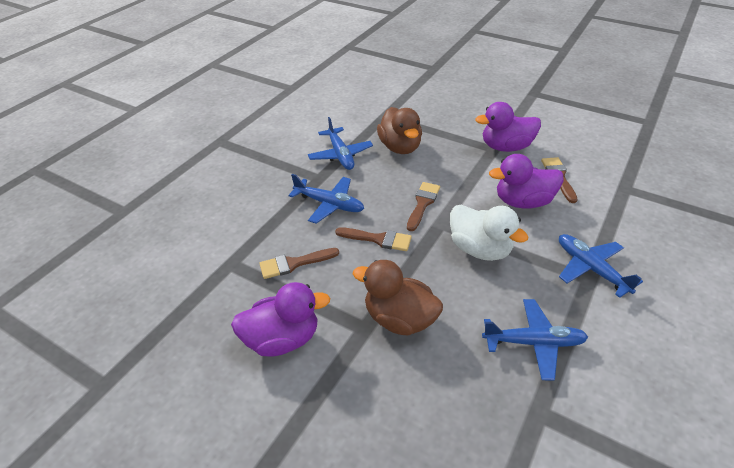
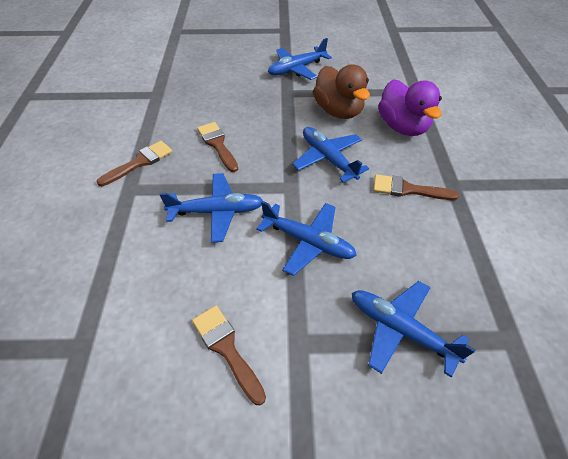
blue plane: 4 -> 5
brown duck: 2 -> 1
purple duck: 3 -> 1
white duck: 1 -> 0

